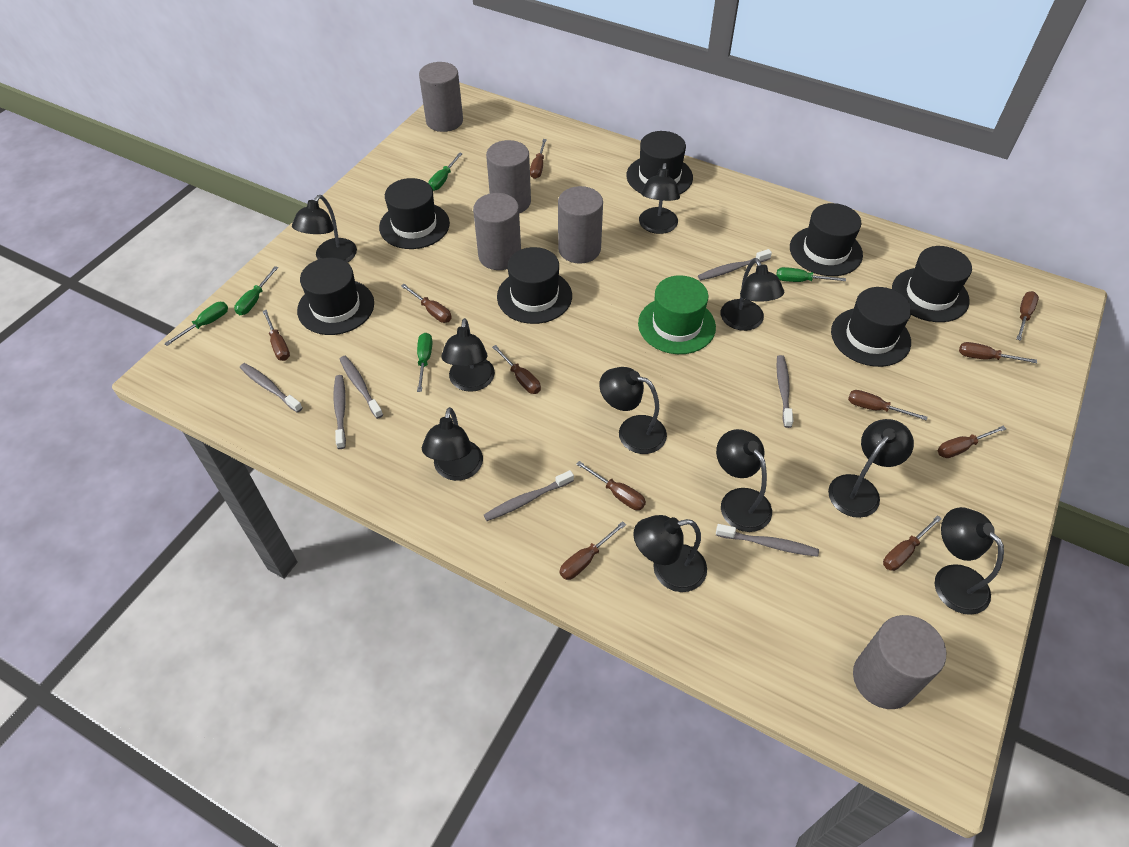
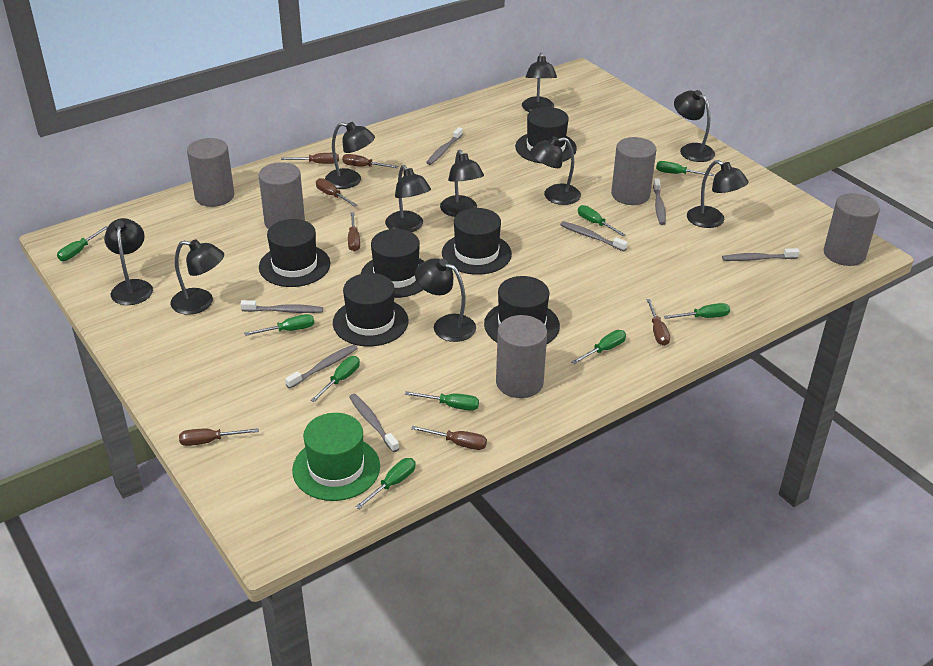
black hat: 7 -> 6
brown screwdriver: 11 -> 7
green screwdriver: 5 -> 9

